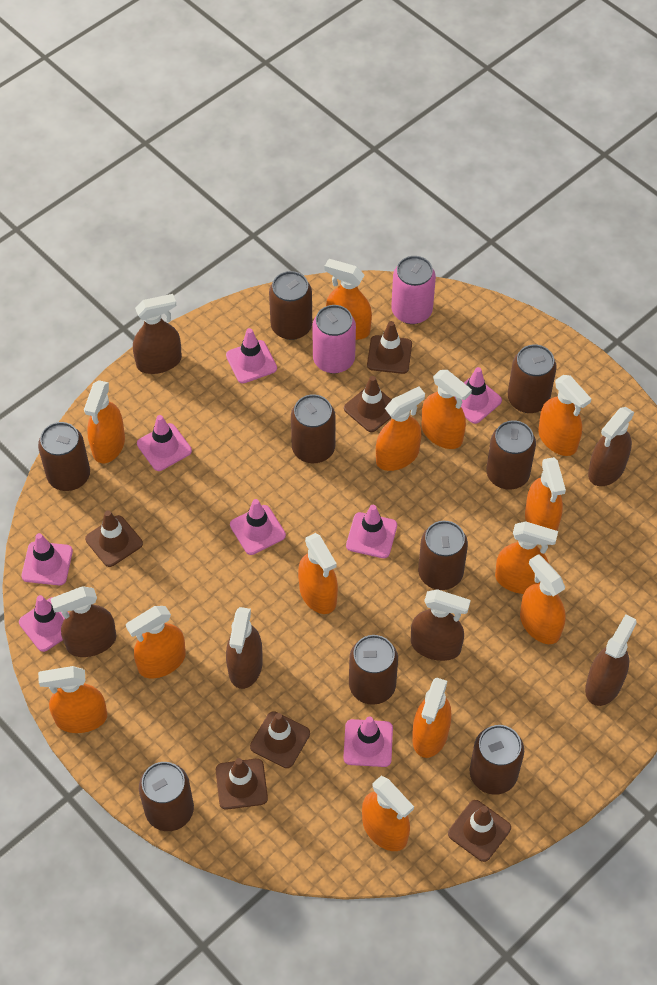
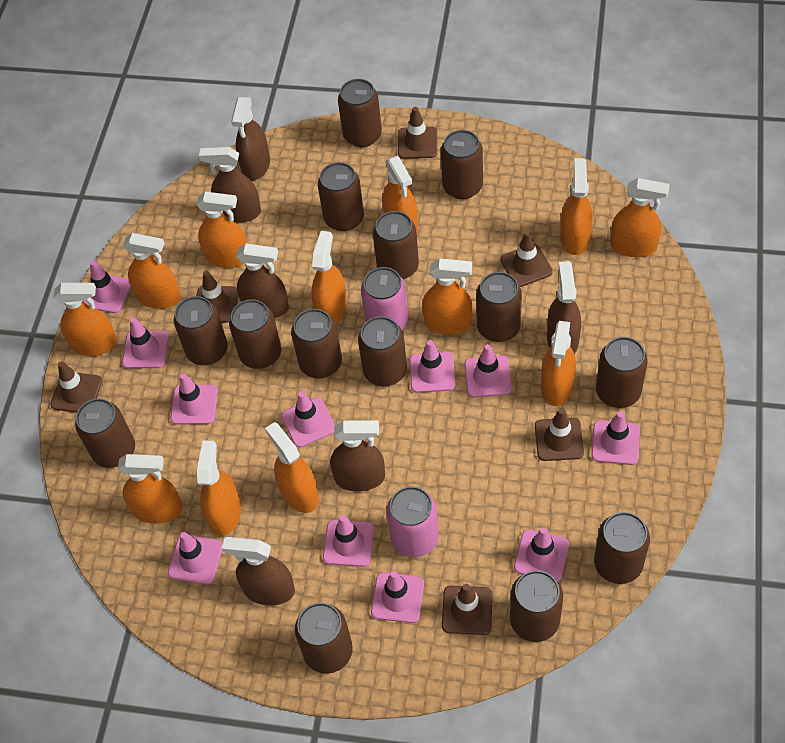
brown can: 9 -> 14
orange spray bottle: 13 -> 12
pink traffic cone: 8 -> 11

